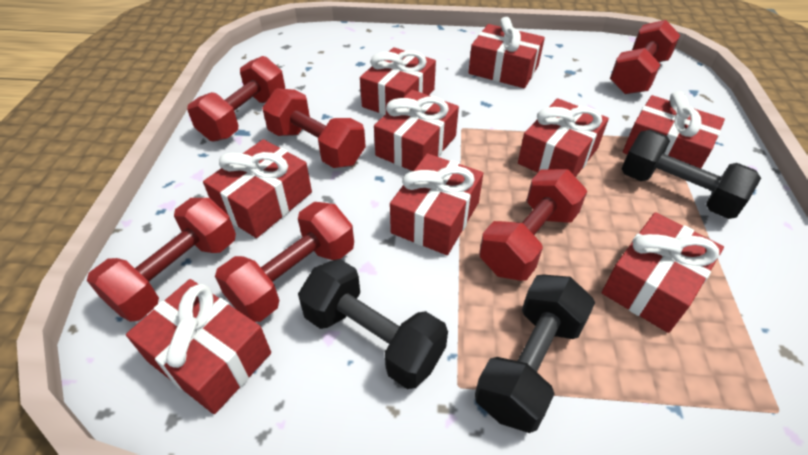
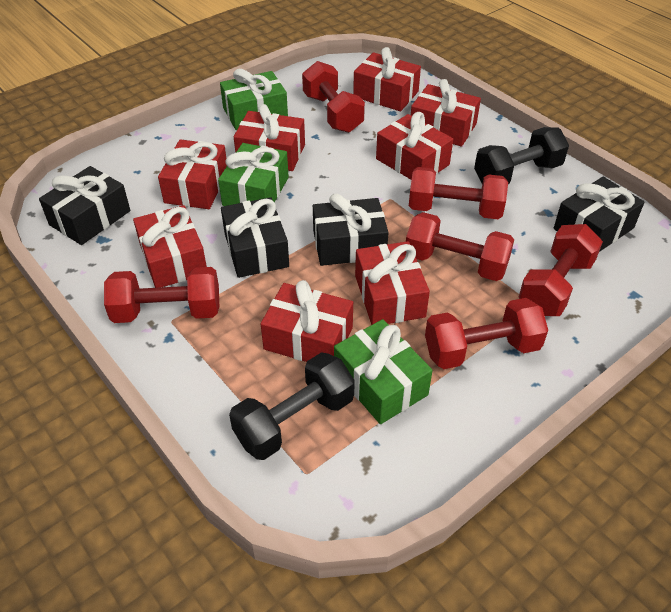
black dumbbell: 3 -> 2
black gift: 0 -> 4
green gift: 0 -> 3
red gift: 9 -> 8

